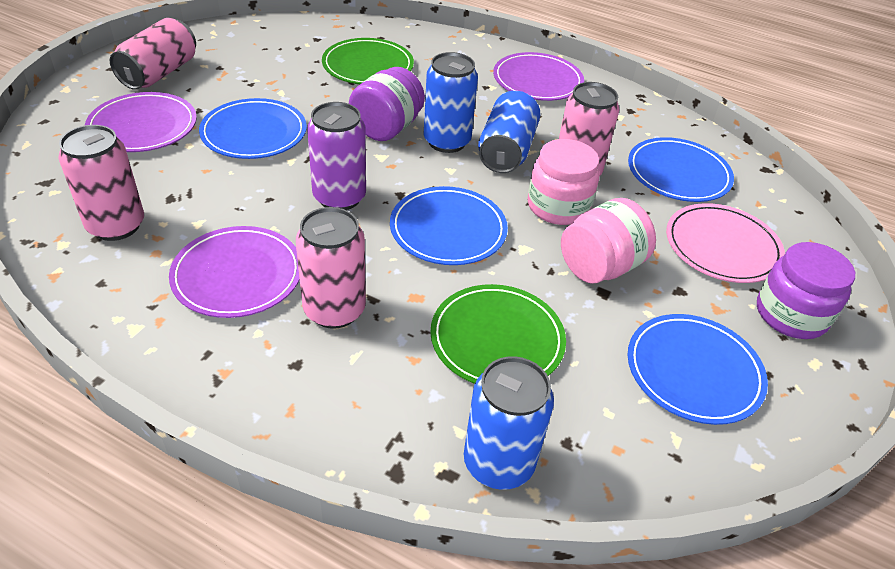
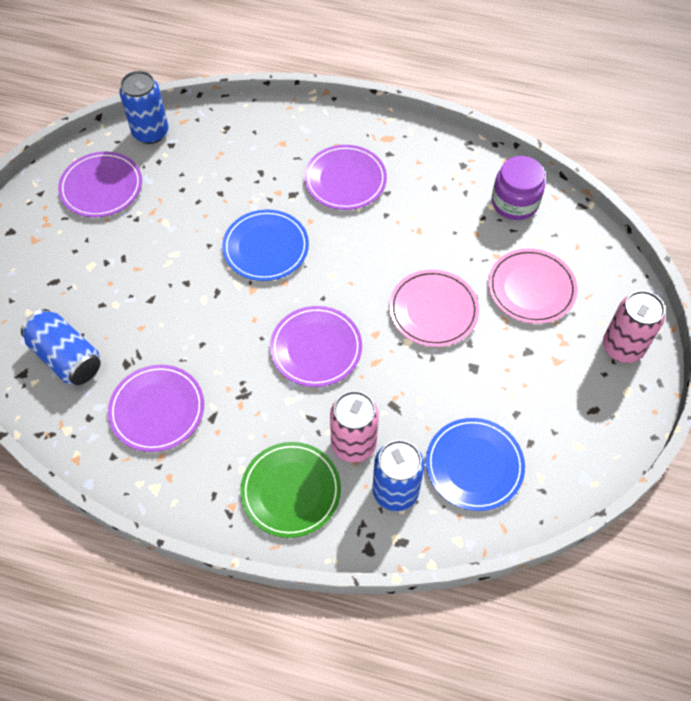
blue plate: 4 -> 2
green plate: 2 -> 1
pink can: 4 -> 2
pink jar: 2 -> 0
pink plate: 1 -> 2
purple can: 1 -> 0
purple jar: 2 -> 1
purple plate: 3 -> 4

